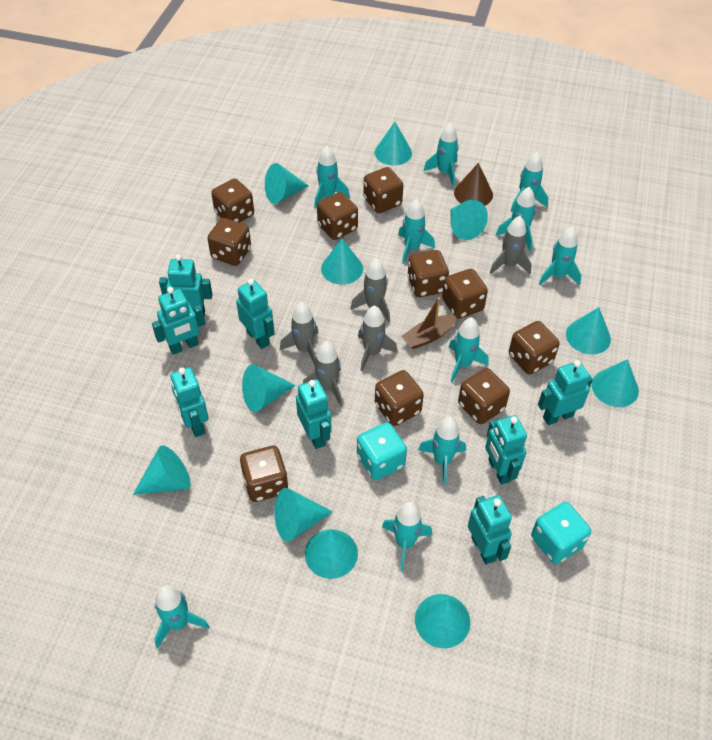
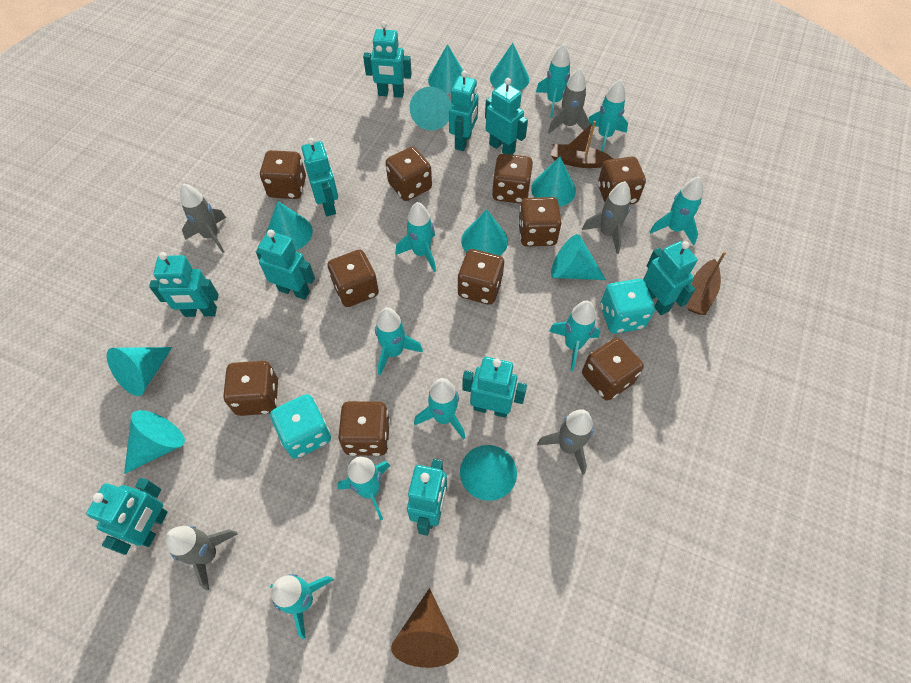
brown boat: 1 -> 2
turquoise cone: 11 -> 10
turquoise robot: 8 -> 10
turquoise rocket: 10 -> 9

